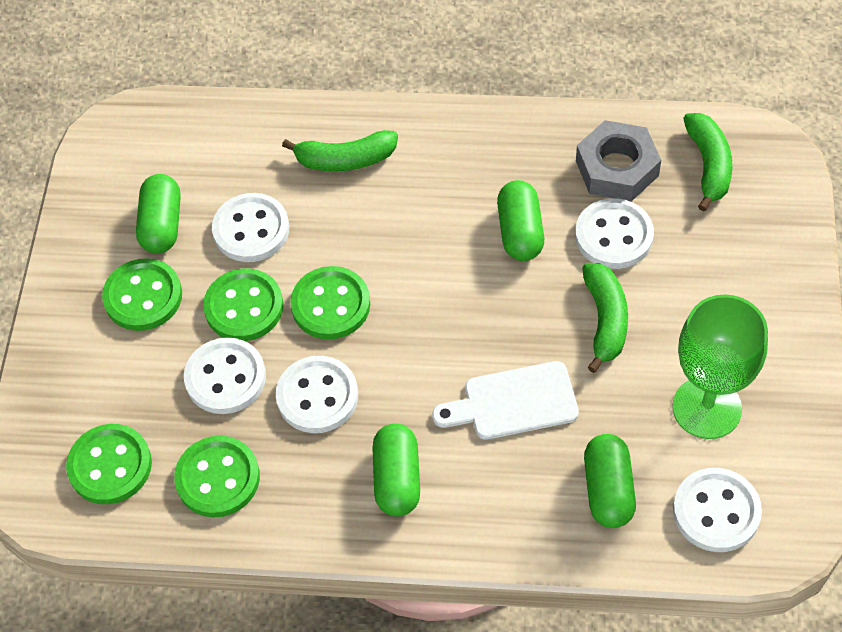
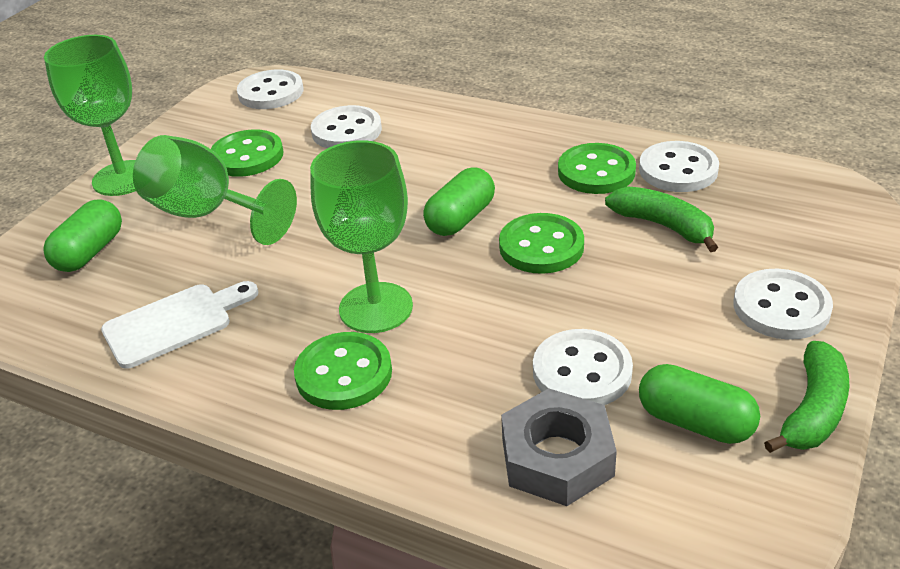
green banana: 3 -> 2
green button: 5 -> 4
green capsule: 4 -> 3
green goblet: 1 -> 3

